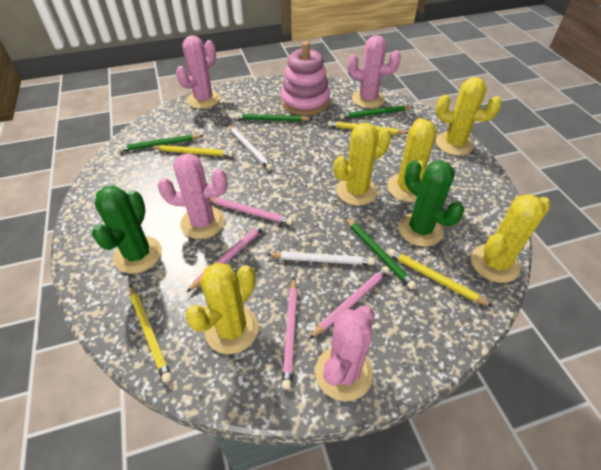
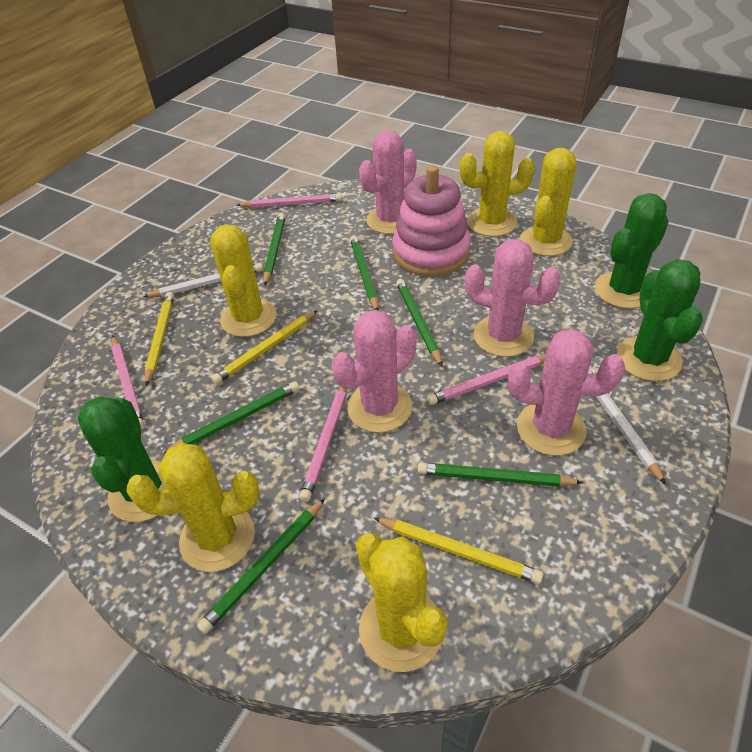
green cactus: 2 -> 3
green pencil: 4 -> 6
yellow pencil: 4 -> 3

